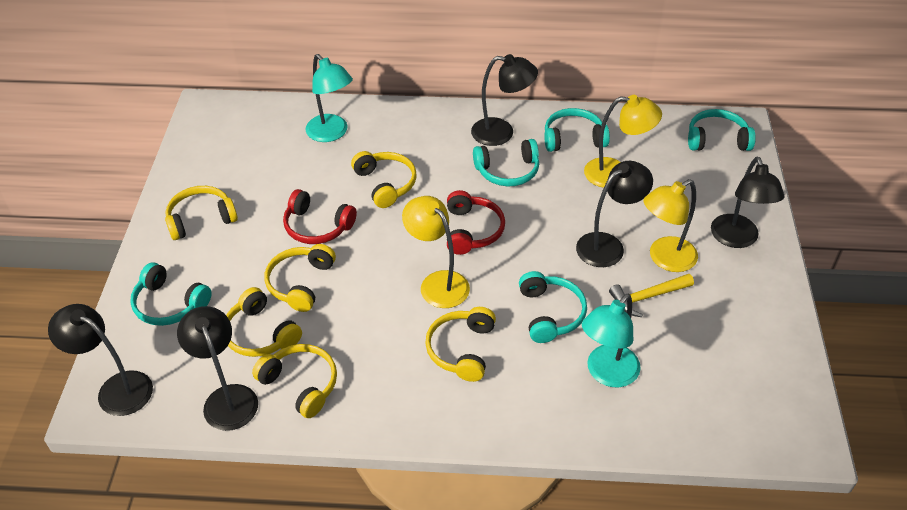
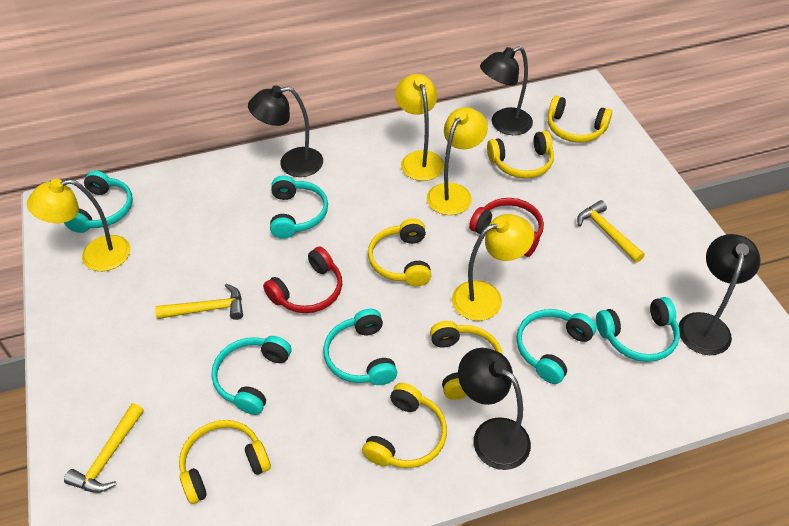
black lamp: 5 -> 4
turquoise headphones: 5 -> 6
turquoise lamp: 2 -> 0
yellow hammer: 1 -> 3
yellow lamp: 3 -> 4

